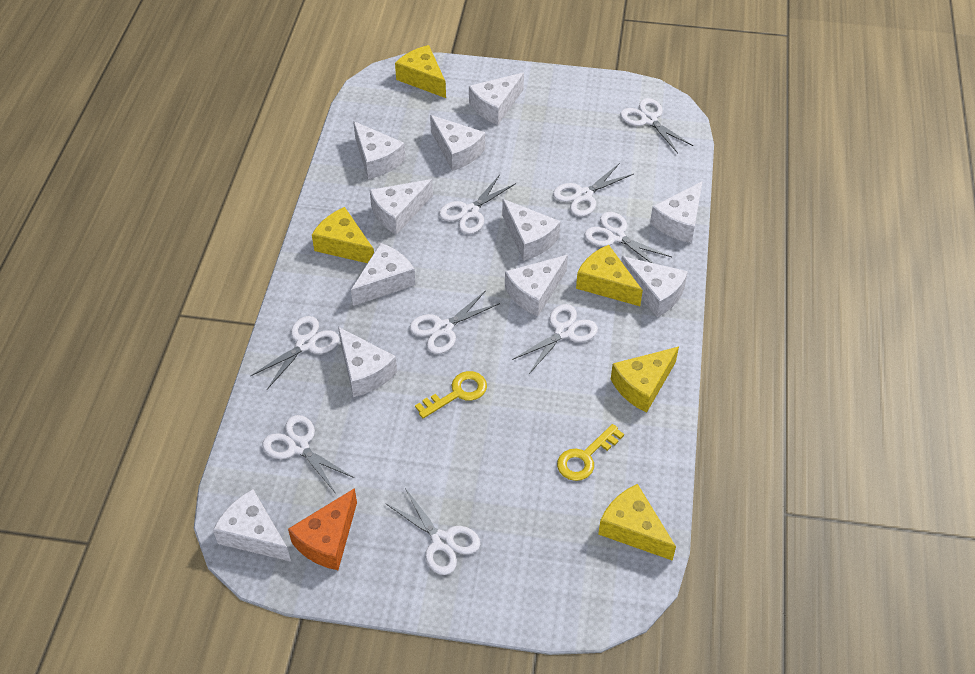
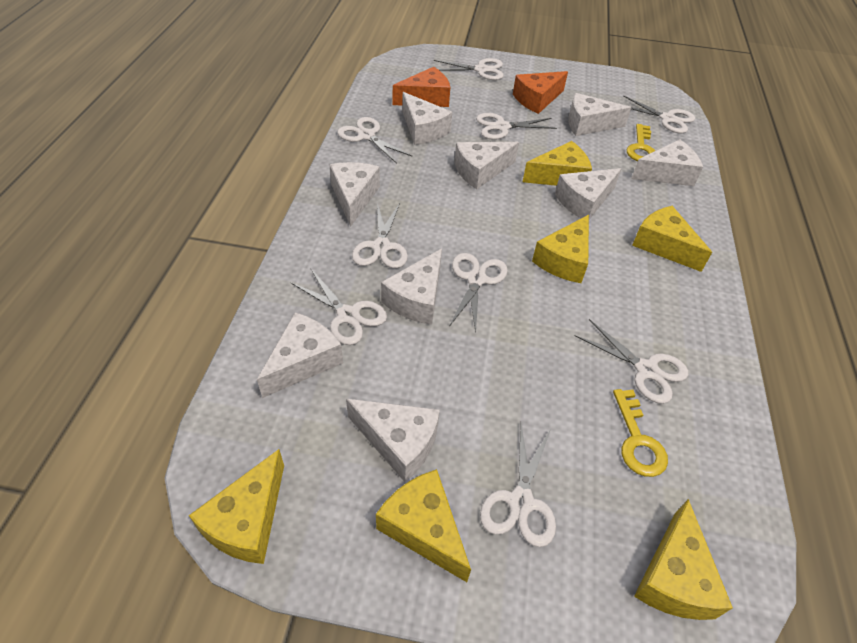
orange cheese: 1 -> 2
white cheese: 11 -> 9
yellow cheese: 5 -> 6

